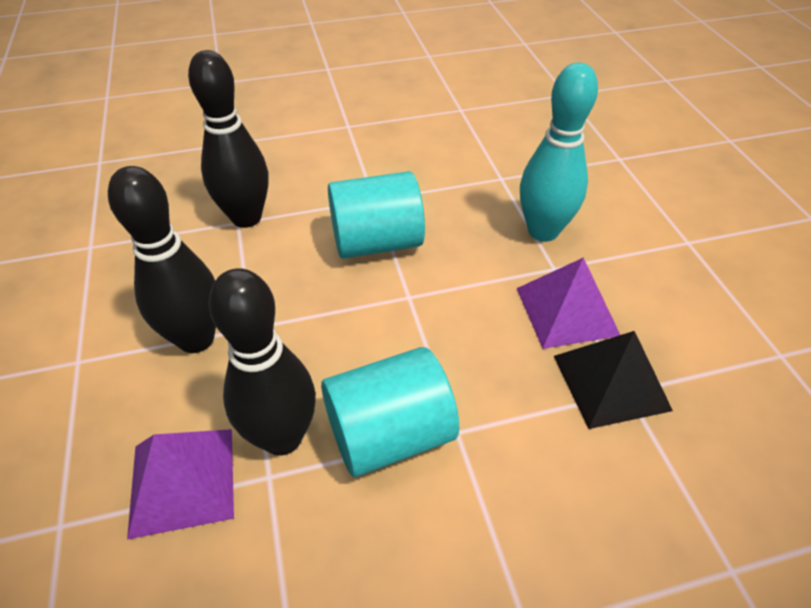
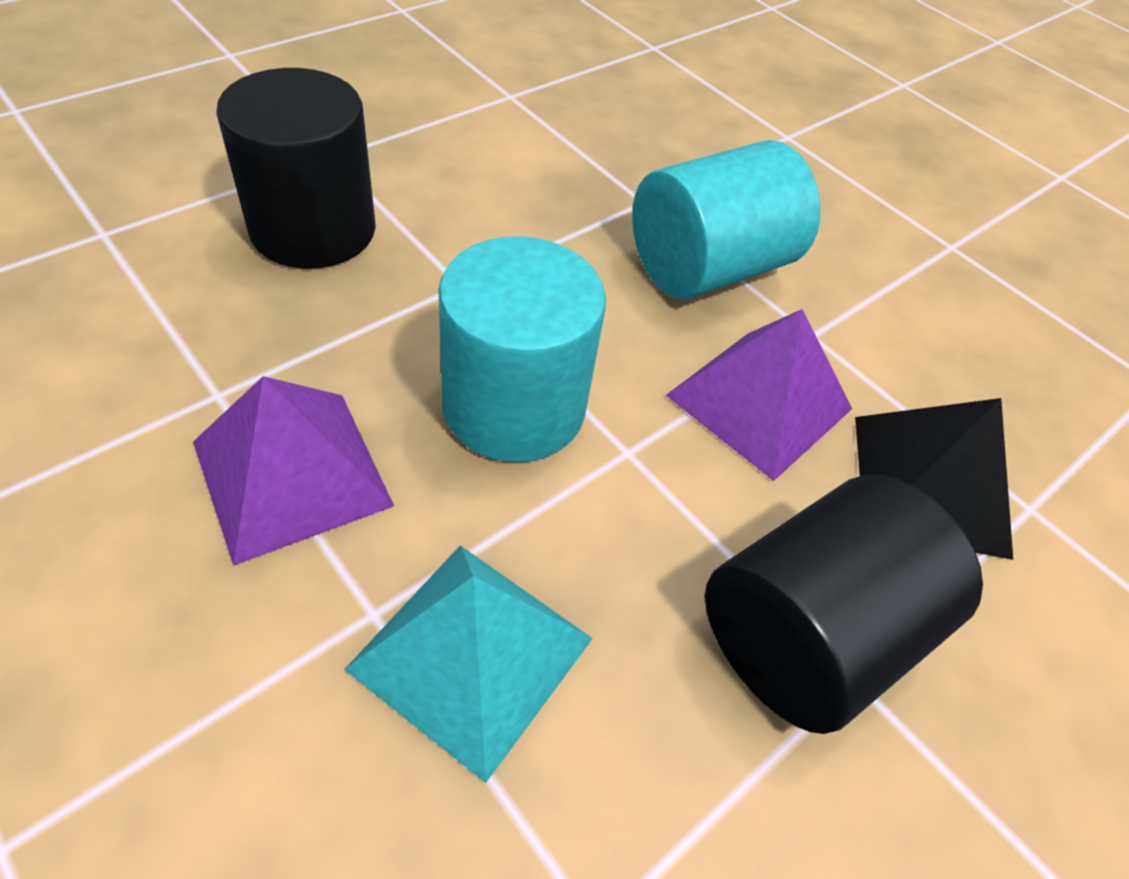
black bowling pin: 3 -> 0
black cylinder: 0 -> 2
turquoise bowling pin: 1 -> 0
turquoise pyramid: 0 -> 1

